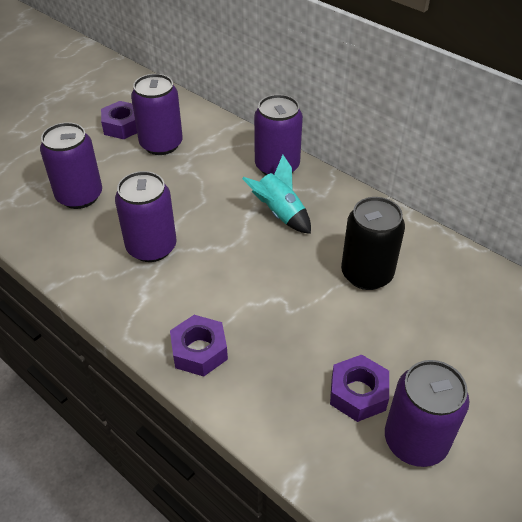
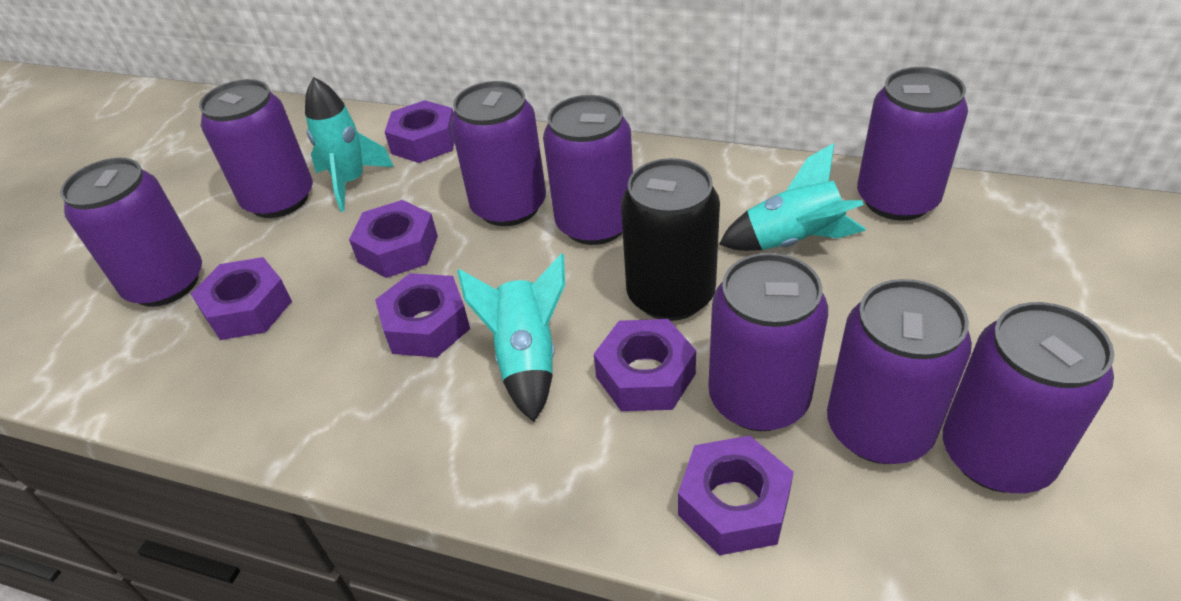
purple can: 5 -> 8
purple nut: 3 -> 6
turquoise rocket: 1 -> 3

